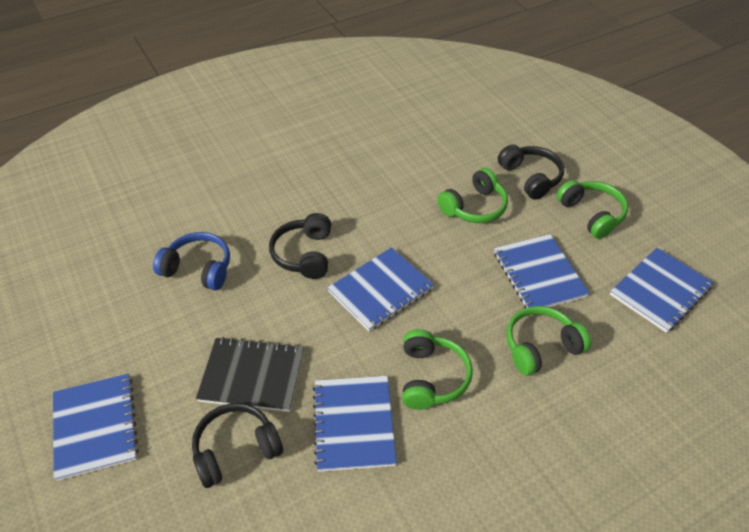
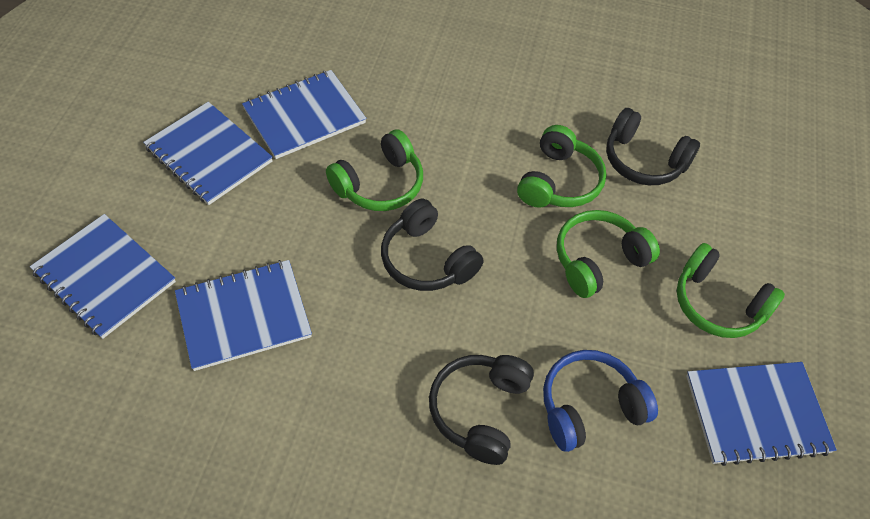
black notebook: 1 -> 0

